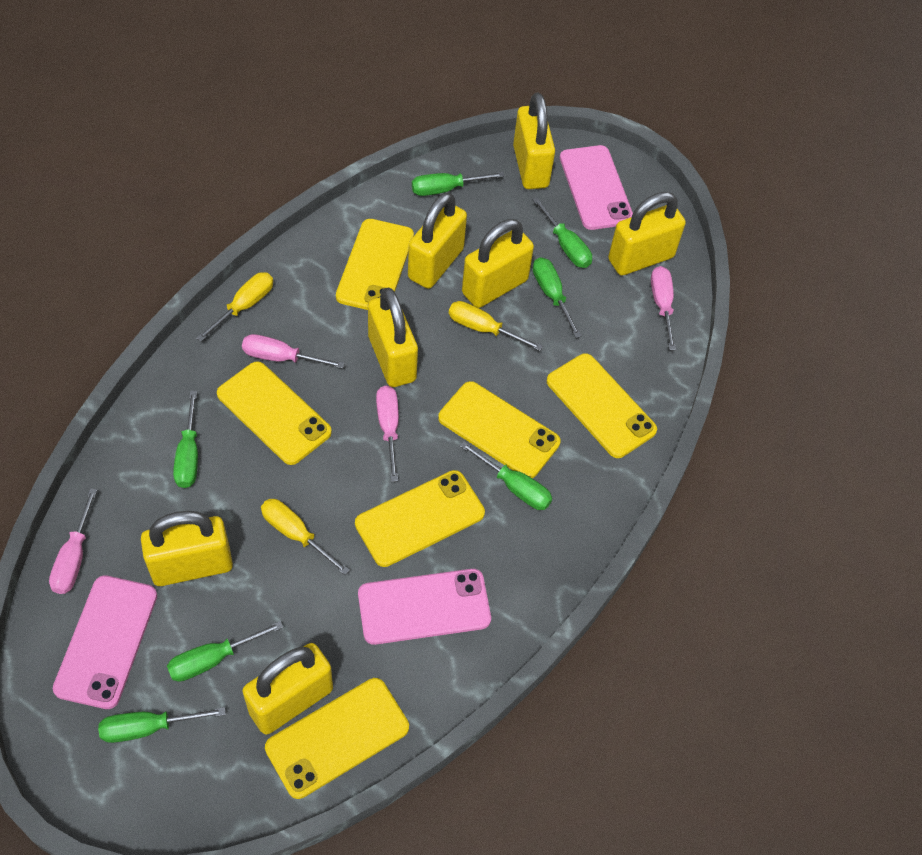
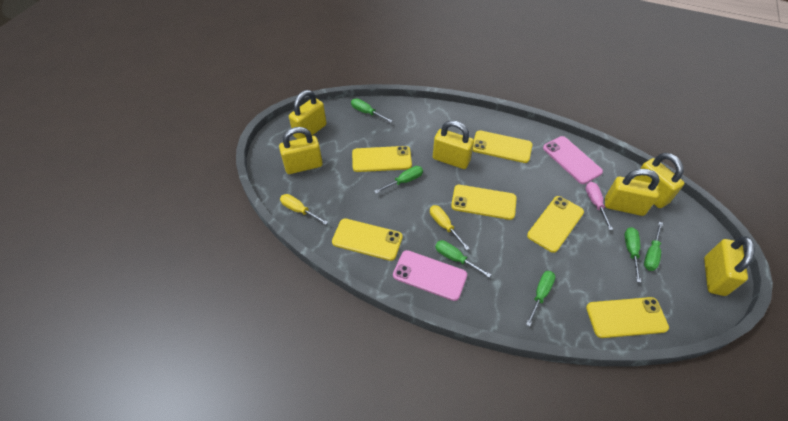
green screwdriver: 7 -> 6
pink phone: 3 -> 2
pink screwdriver: 4 -> 1
yellow padlock: 7 -> 6
yellow screwdriver: 3 -> 2

